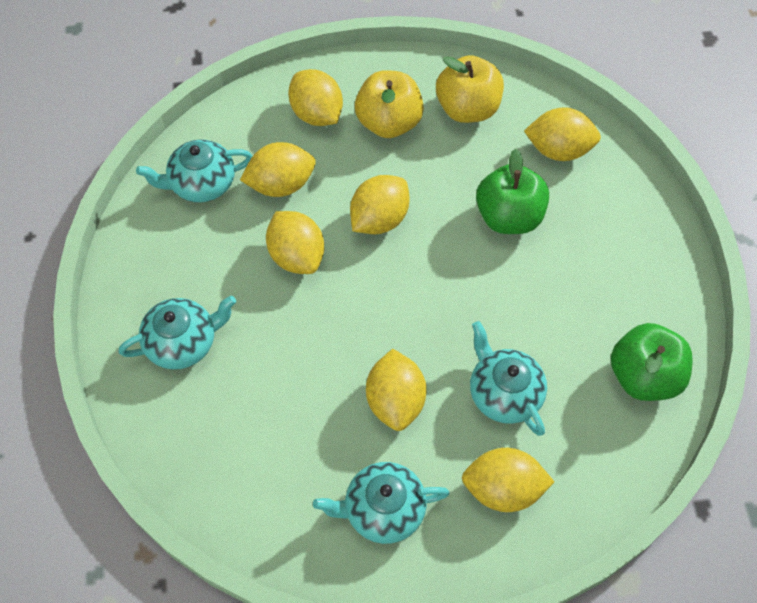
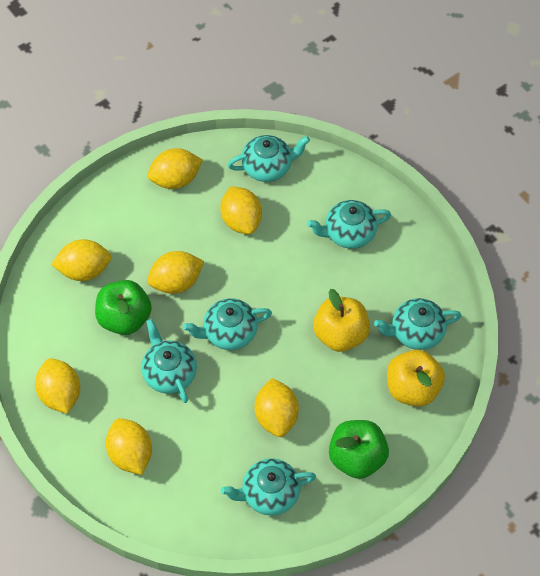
turquoise teapot: 4 -> 6

